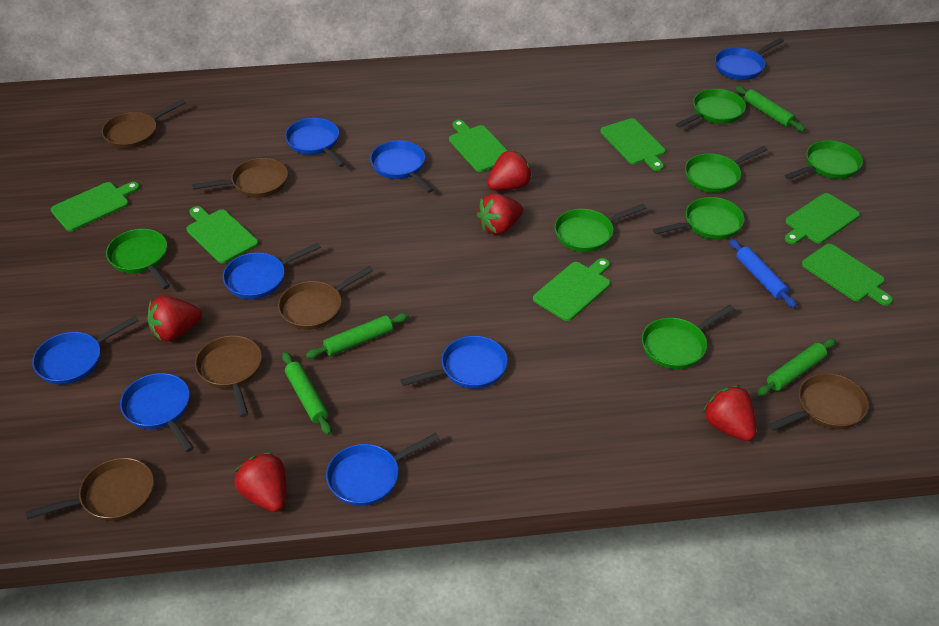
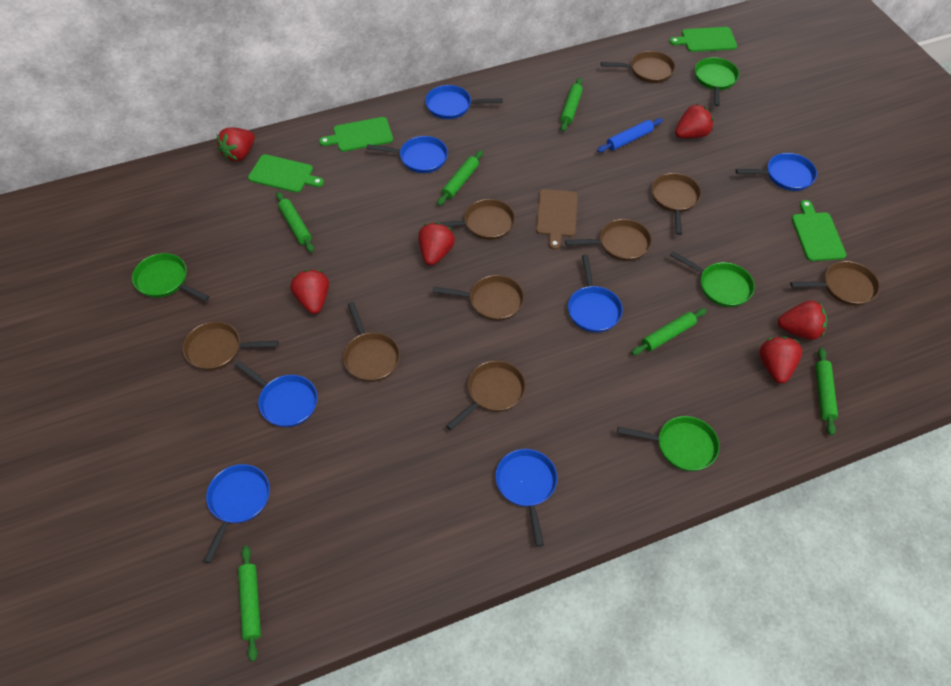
blue pan: 8 -> 7
brown cutting board: 0 -> 1
brown pan: 6 -> 9
green cutting board: 7 -> 4
green pan: 7 -> 4
green rolling pin: 4 -> 6
red strawberry: 5 -> 6

